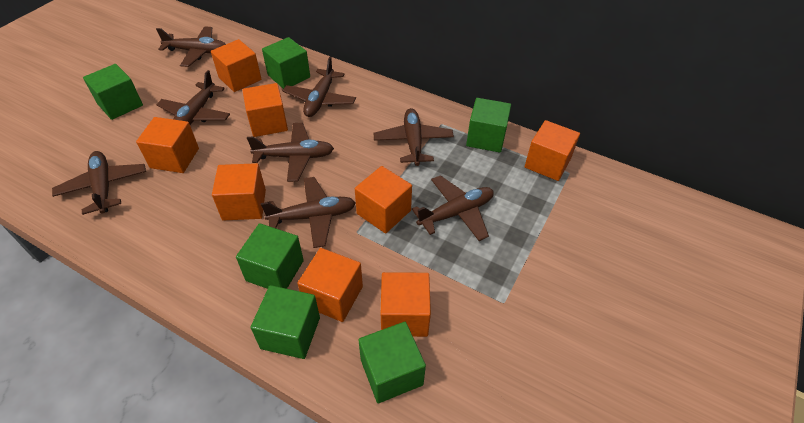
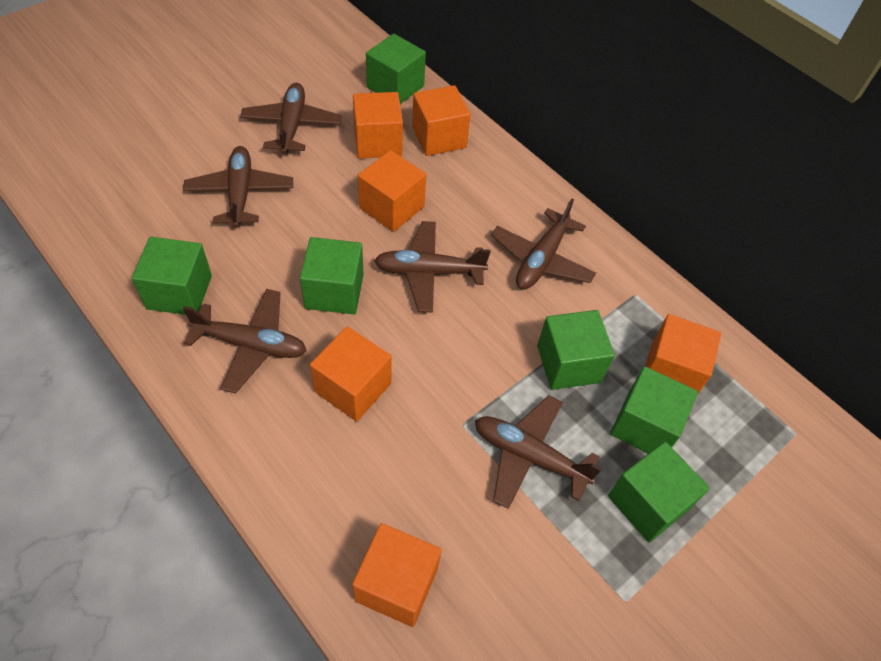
brown plane: 8 -> 6
orange cube: 8 -> 6

